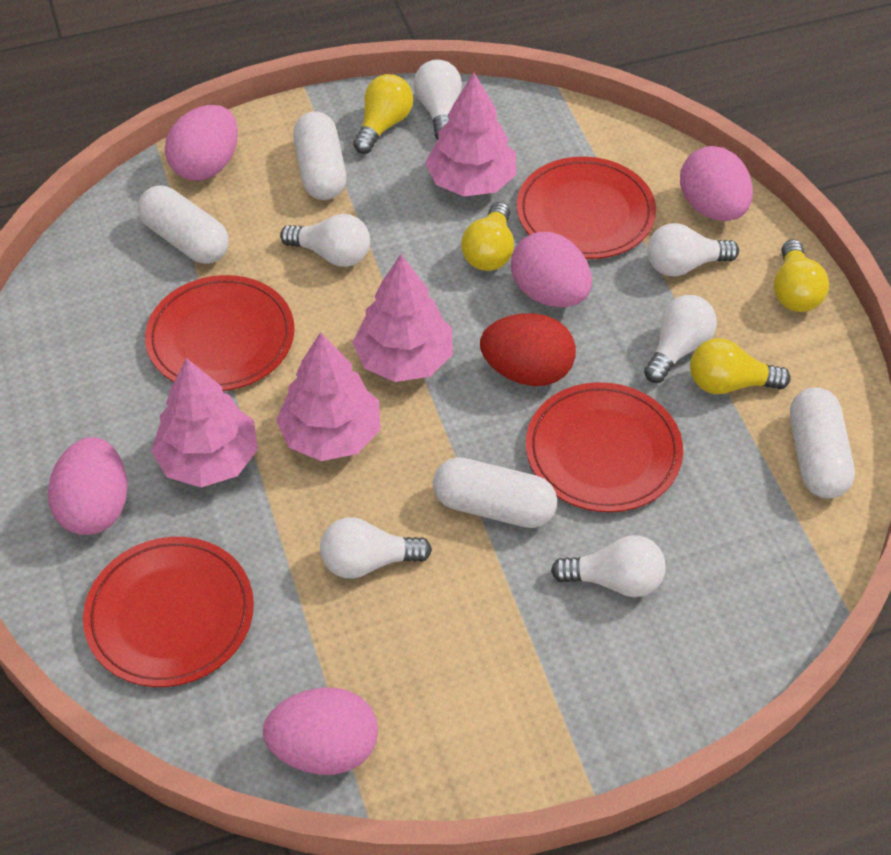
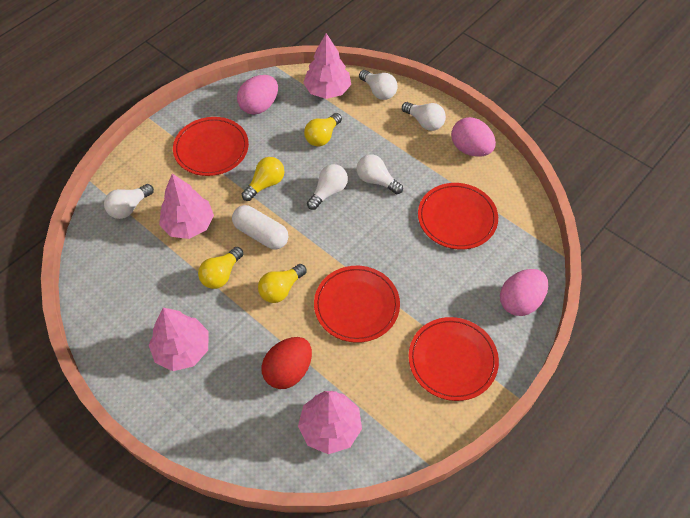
pink egg: 5 -> 3
white capsule: 4 -> 1
white light bulb: 6 -> 5

